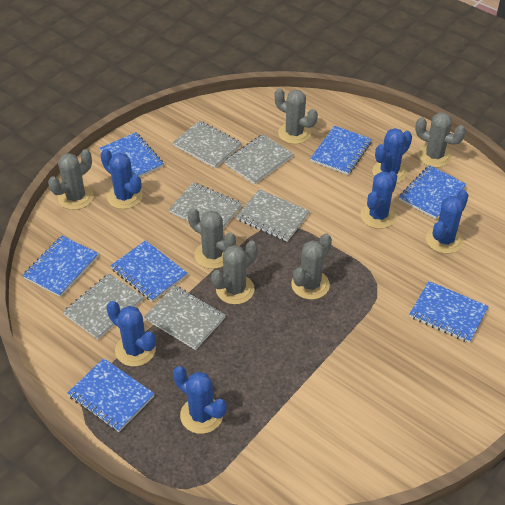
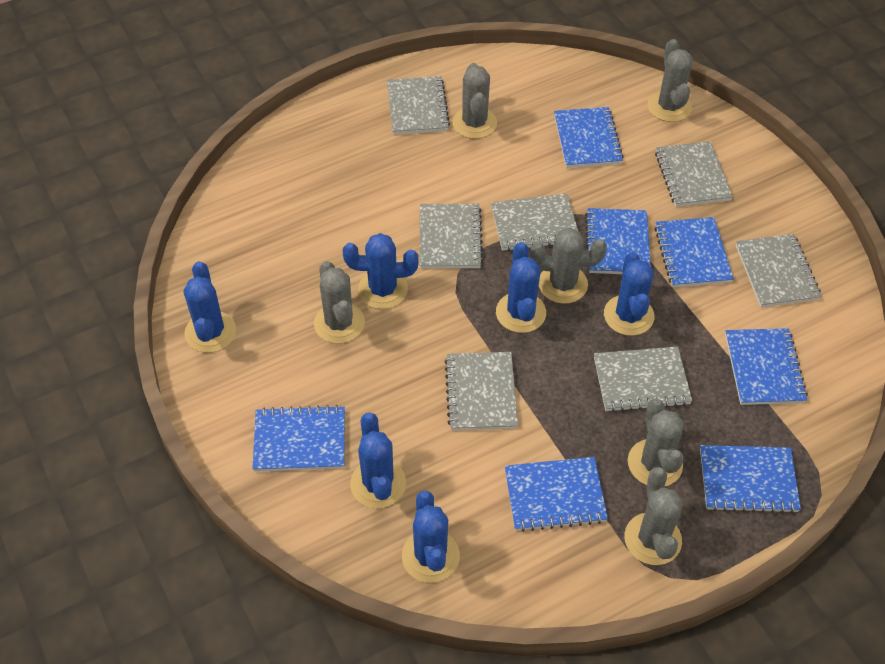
grey notebook: 6 -> 7

